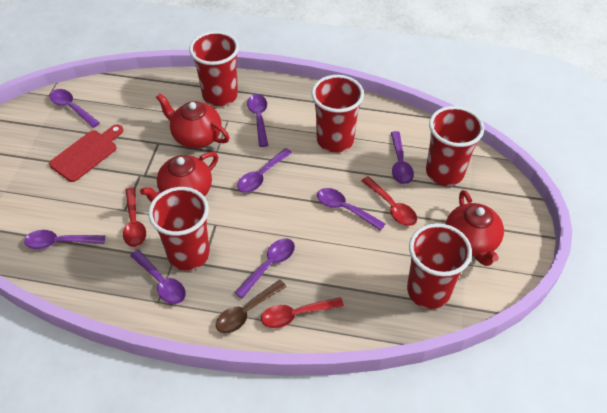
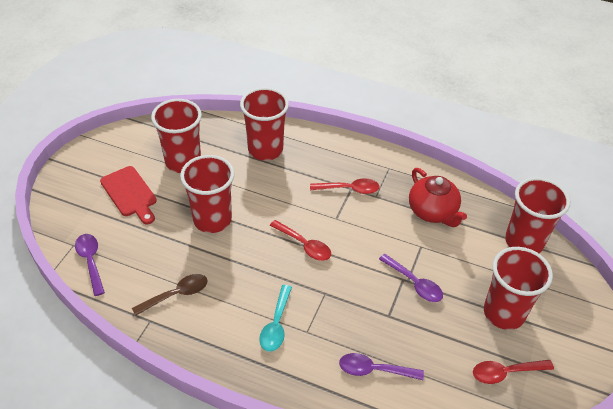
purple spoon: 8 -> 3
red teapot: 3 -> 1
turquoise spoon: 0 -> 1

